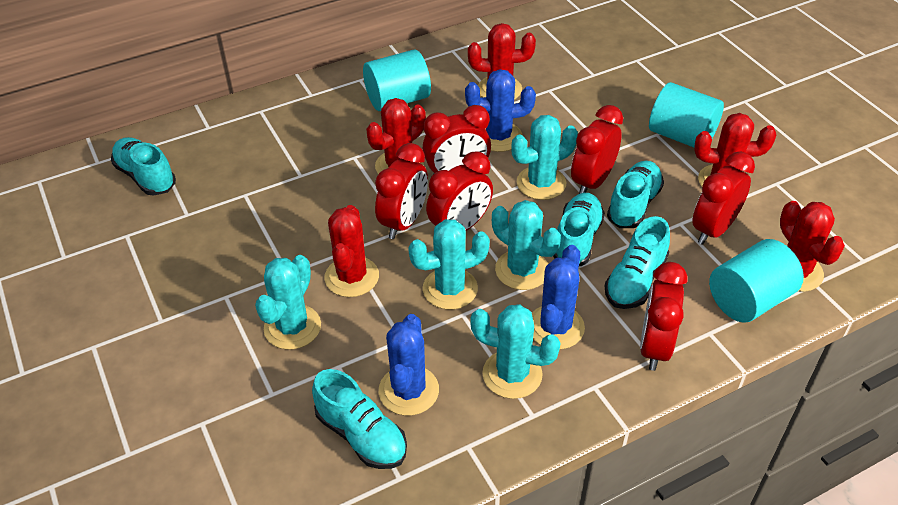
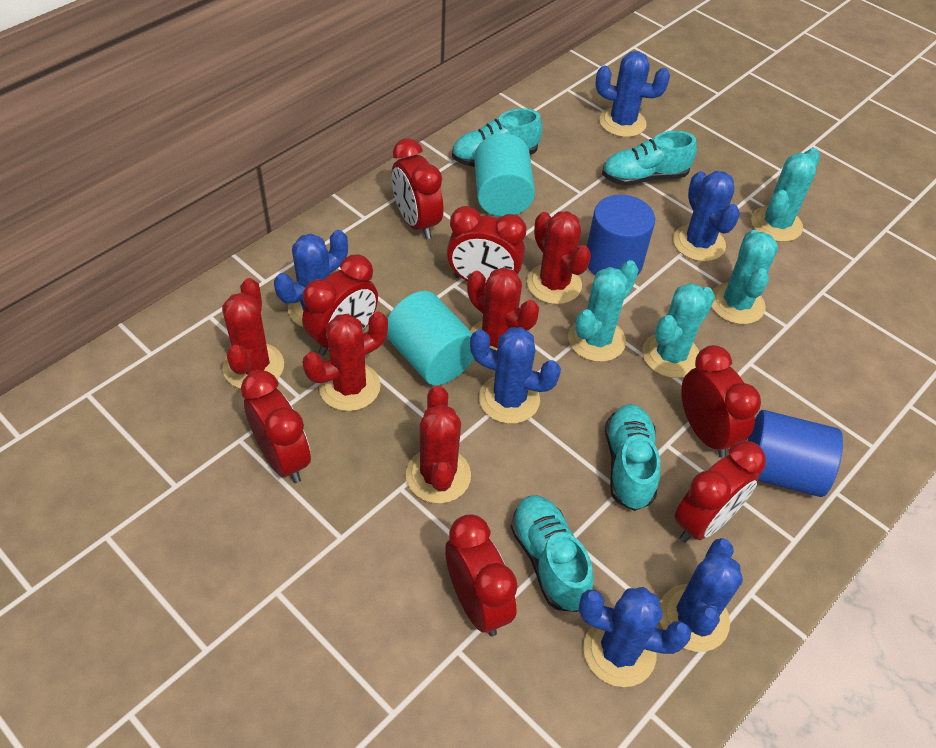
blue cactus: 3 -> 6
blue cylinder: 0 -> 2
red clock: 6 -> 7
turquoise cactus: 5 -> 4
turquoise cylinder: 3 -> 2
turquoise shoe: 5 -> 4

